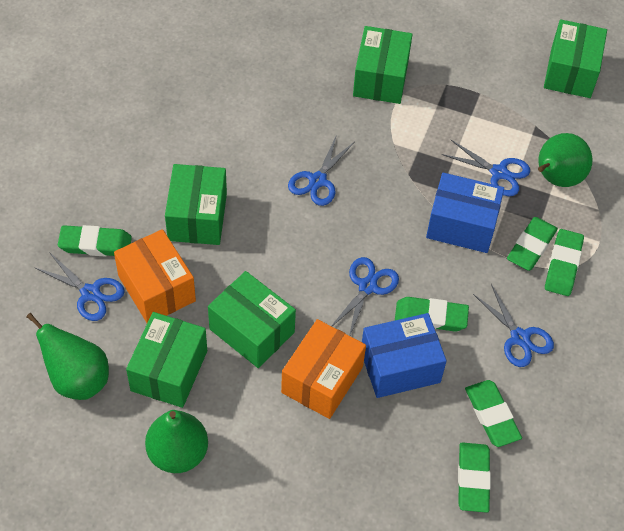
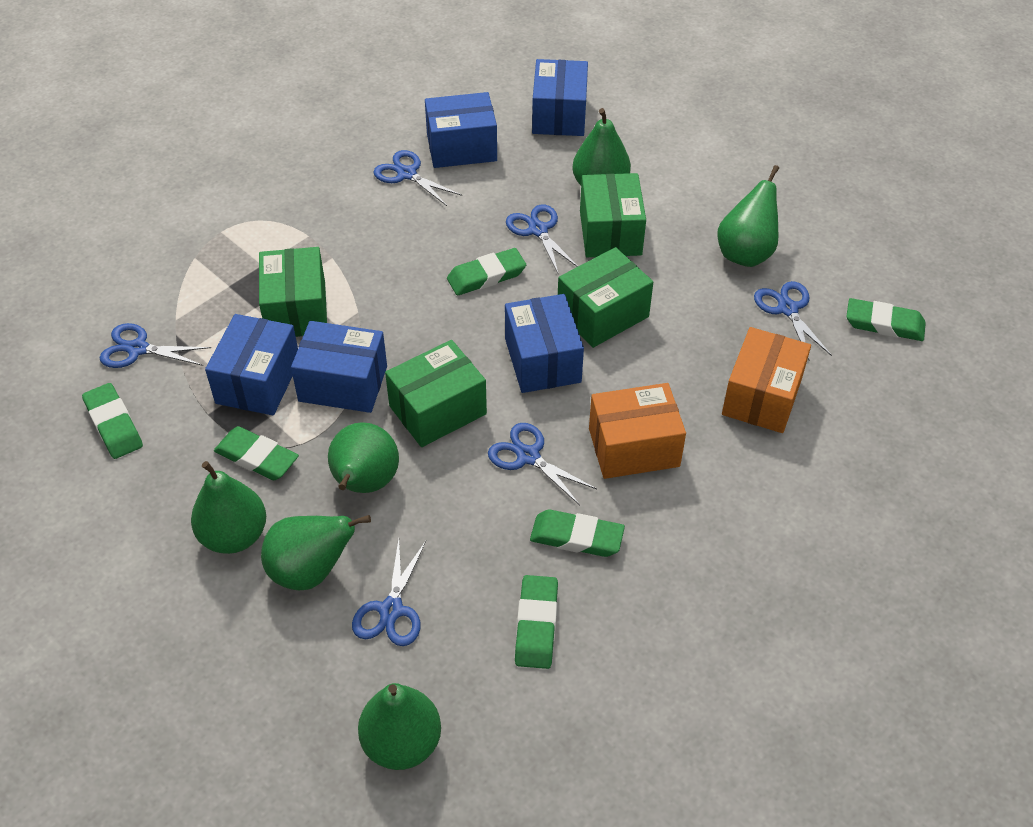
blue box: 2 -> 5
blue scissors: 5 -> 6
green box: 5 -> 4
green pear: 3 -> 6

